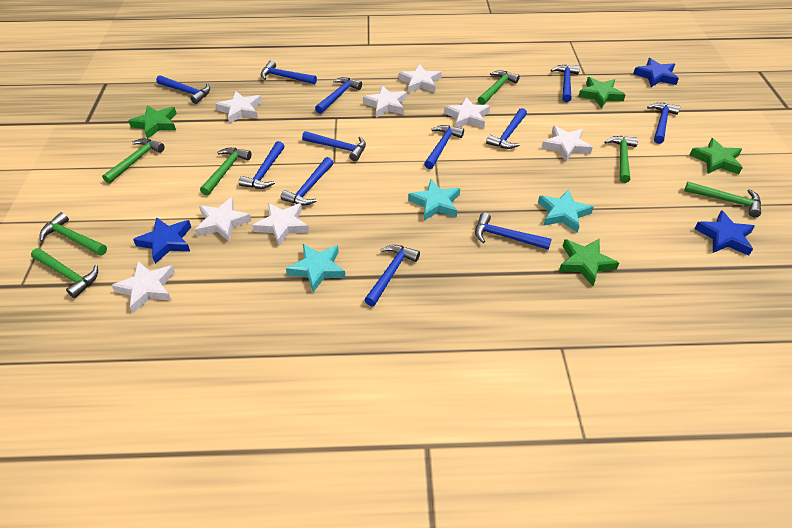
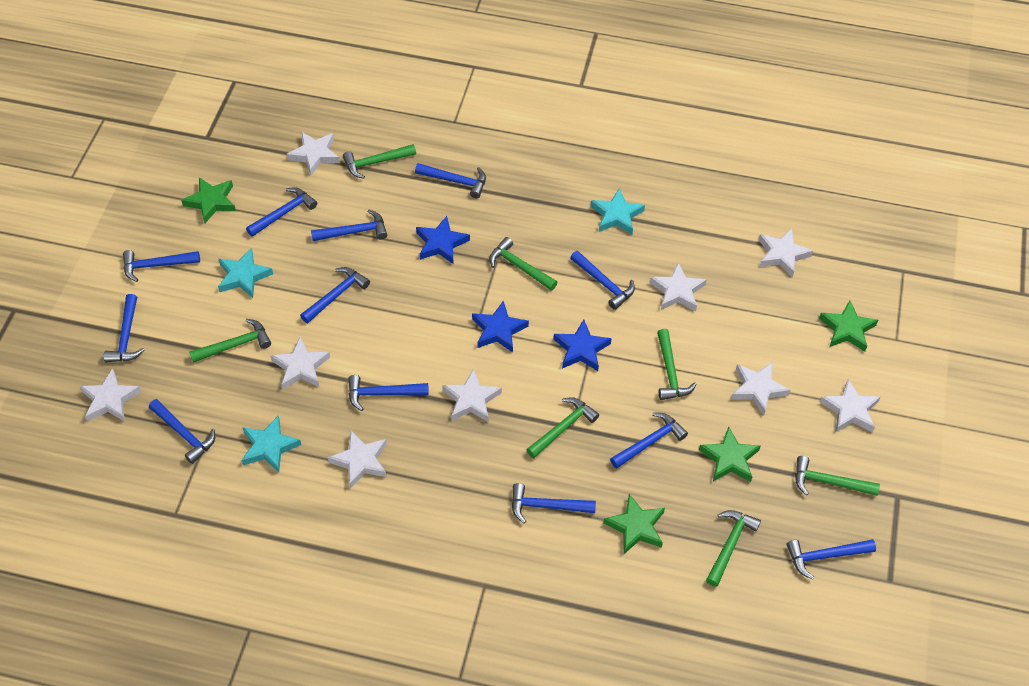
white star: 8 -> 9

